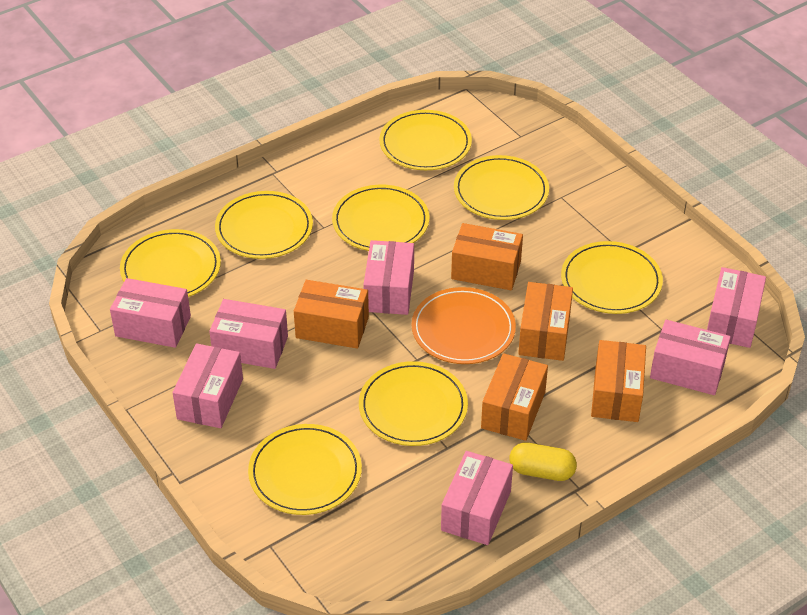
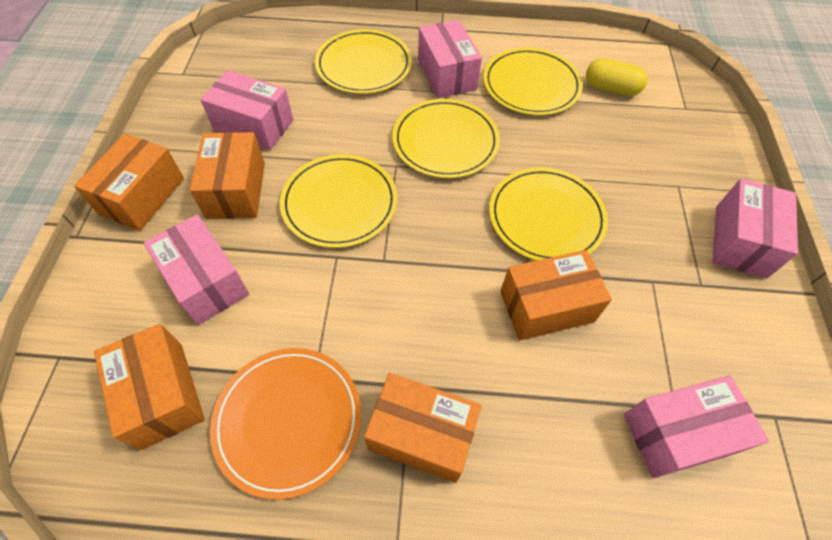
pink box: 7 -> 5
yellow plate: 8 -> 5

